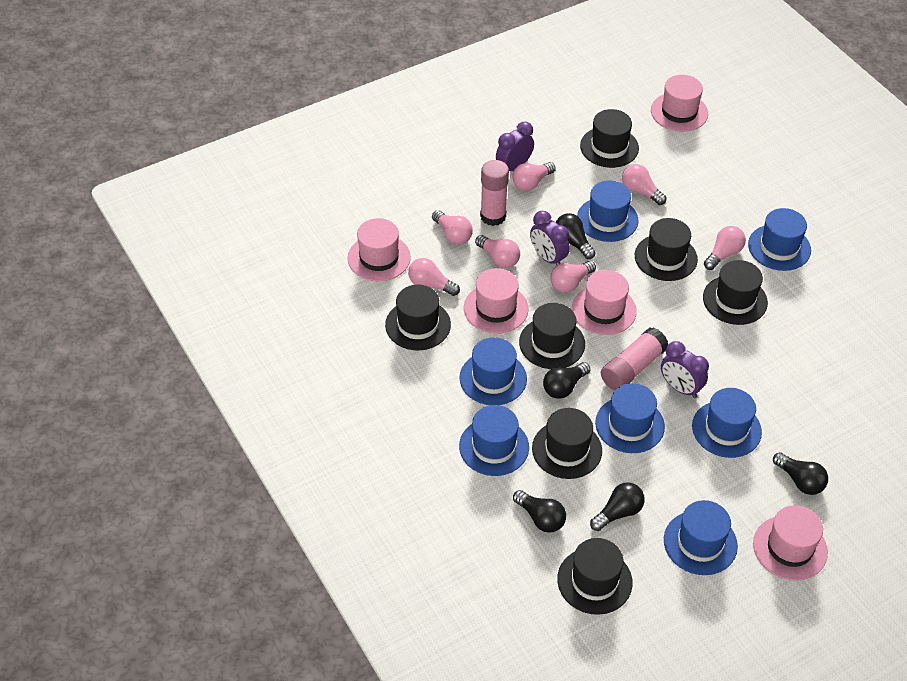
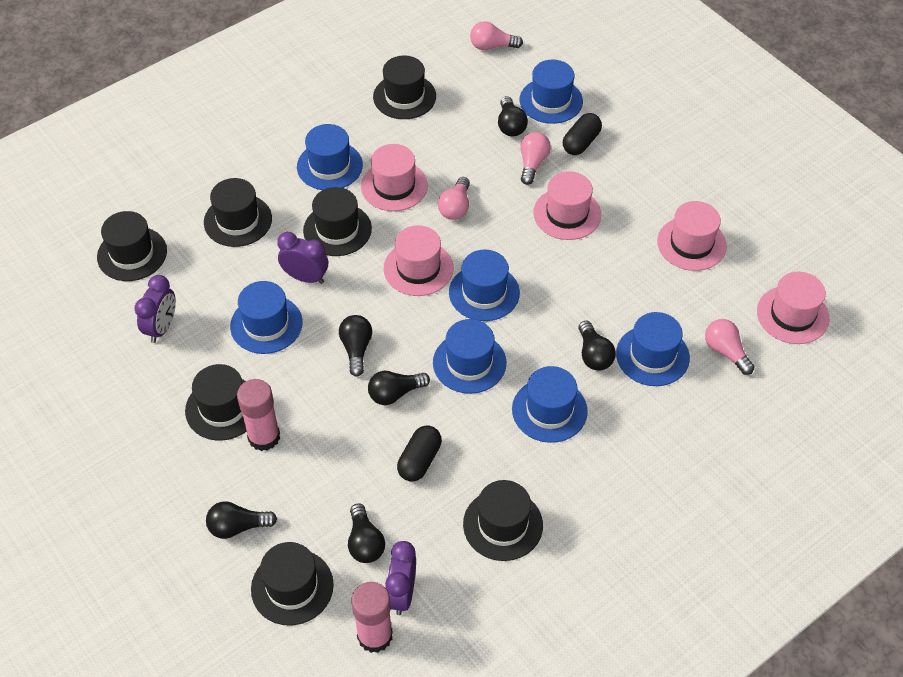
black capsule: 0 -> 2
black light bulb: 5 -> 6
pink light bulb: 7 -> 4

